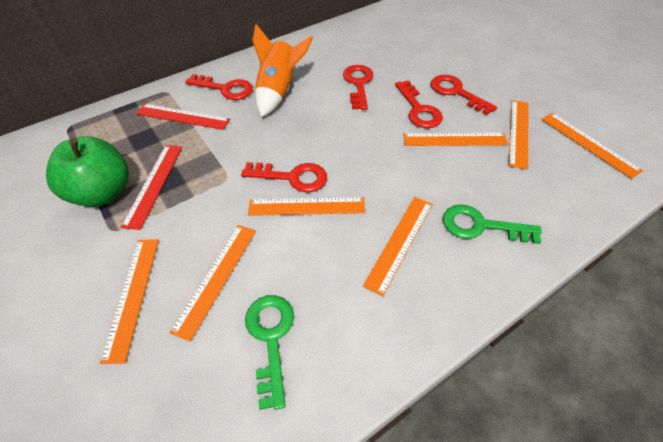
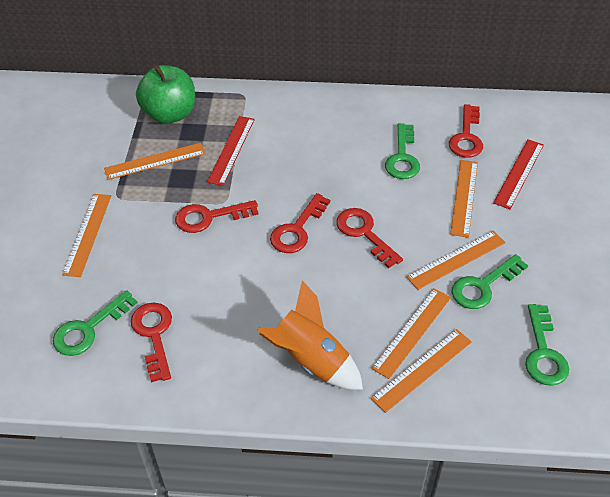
green key: 2 -> 4
orange ruler: 7 -> 6

